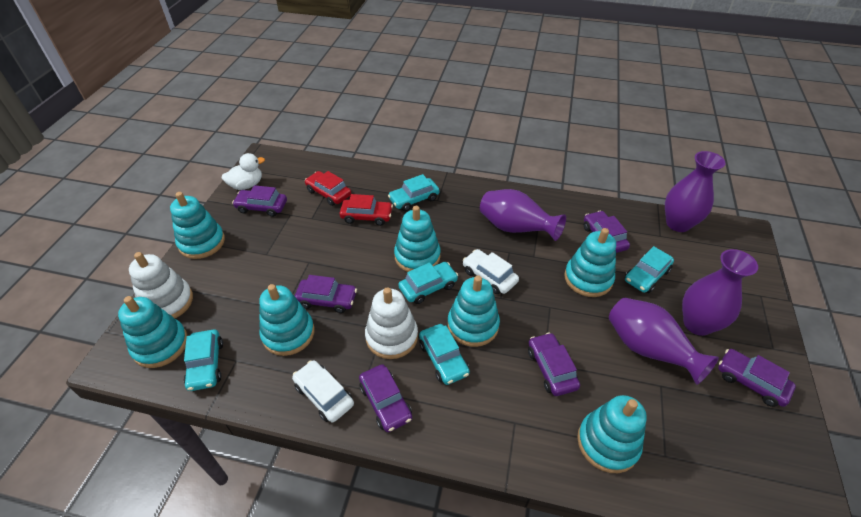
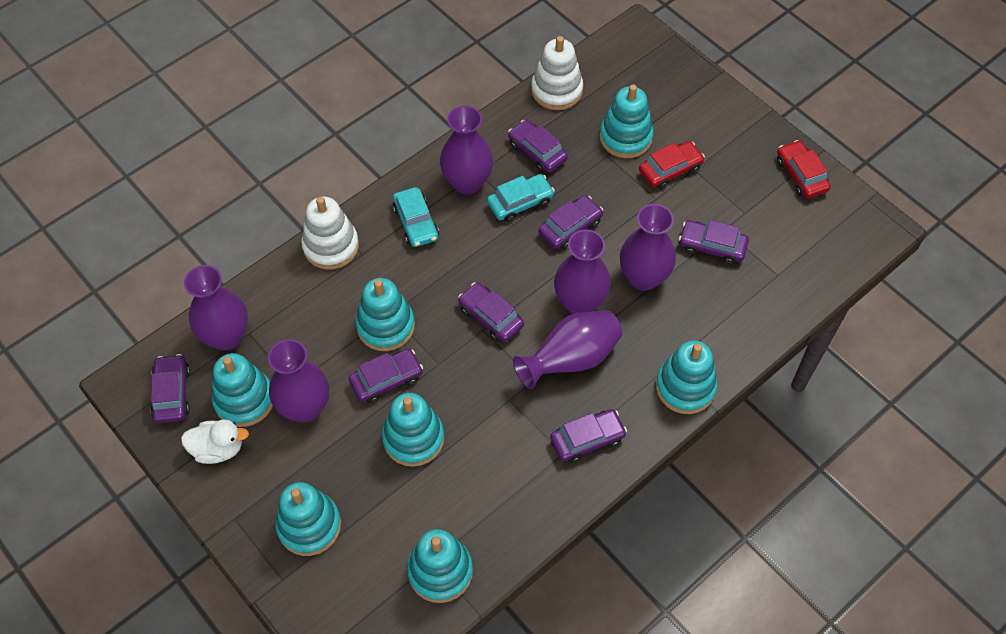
purple car: 6 -> 7
purple vase: 4 -> 6
turquoise car: 5 -> 2
white car: 2 -> 0

